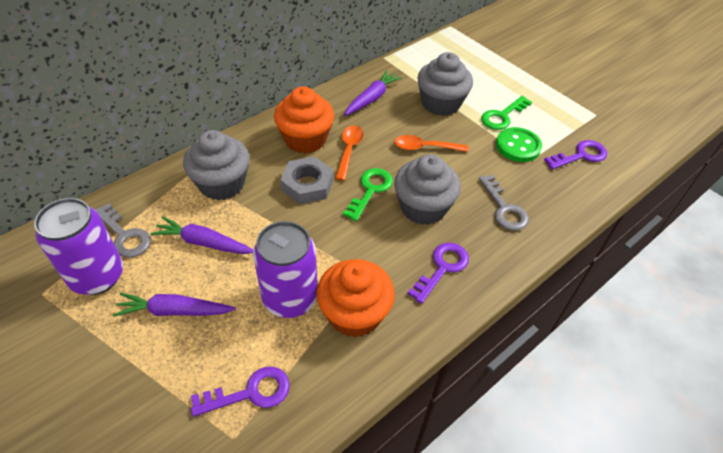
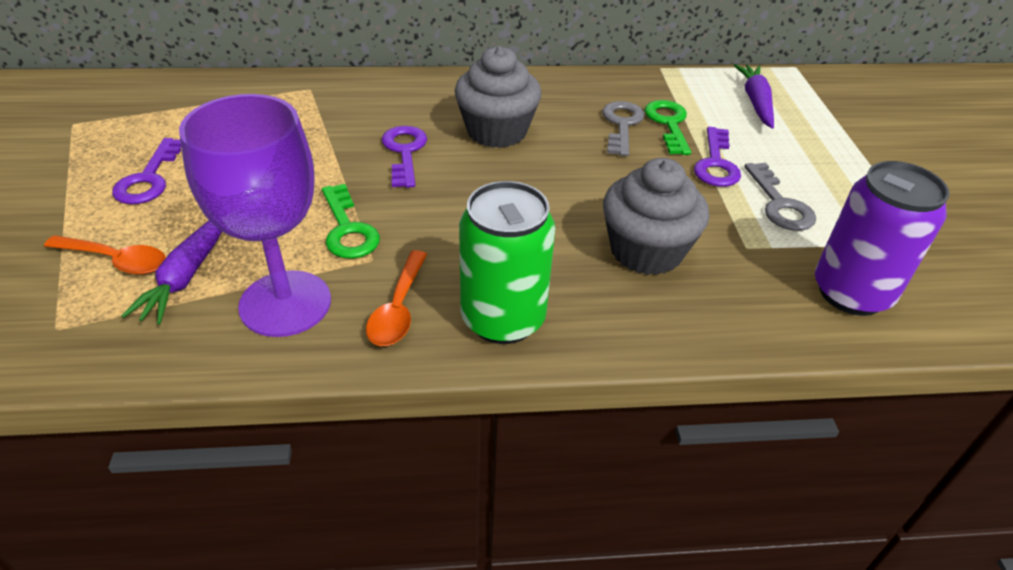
green button: 1 -> 0
green can: 0 -> 1
grey cupcake: 3 -> 2
grey nut: 1 -> 0
orange cupcake: 2 -> 0
purple can: 2 -> 1
purple carrot: 3 -> 2
purple goblet: 0 -> 1

